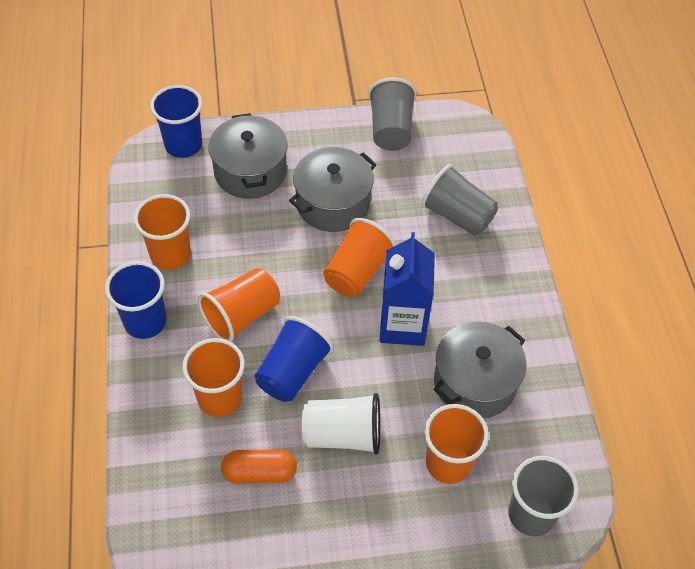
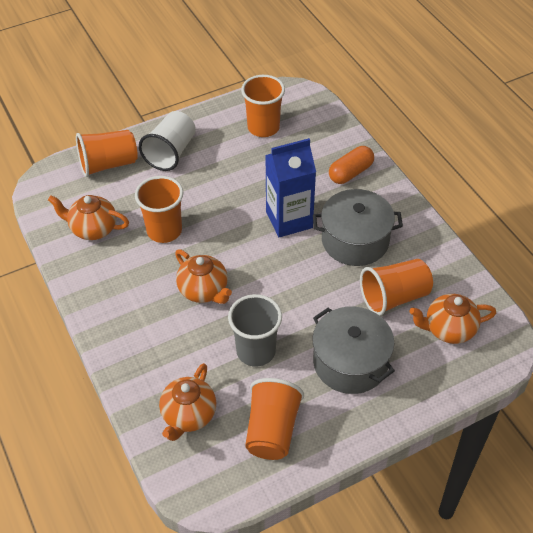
blue cup: 3 -> 0
grey cup: 3 -> 1
grey pot: 3 -> 2
orange teapot: 0 -> 4

